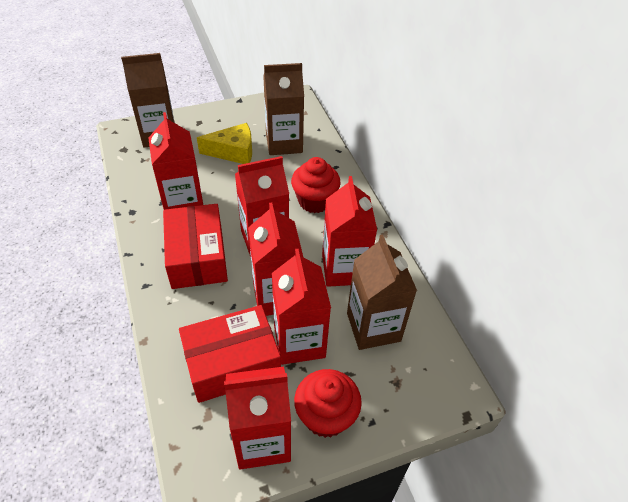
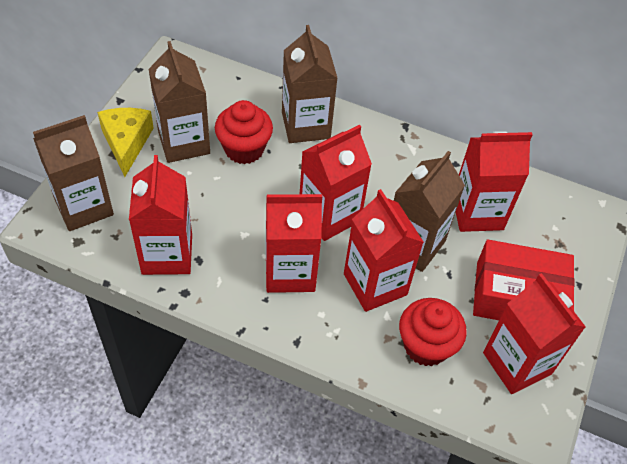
brown carton: 3 -> 4
red box: 2 -> 1

